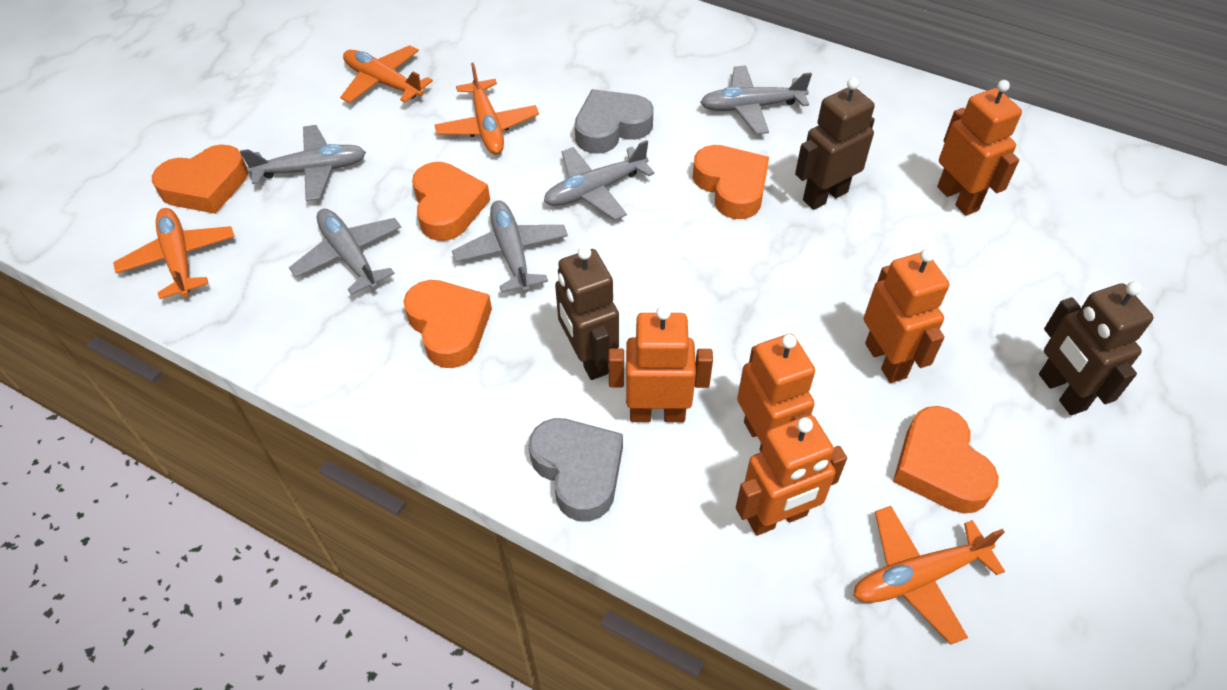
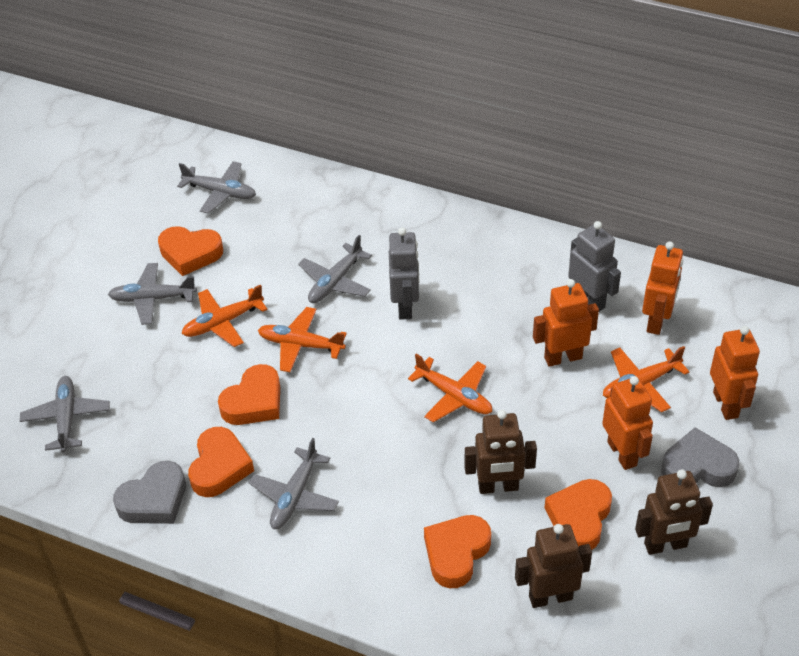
grey robot: 0 -> 2
orange robot: 5 -> 4

